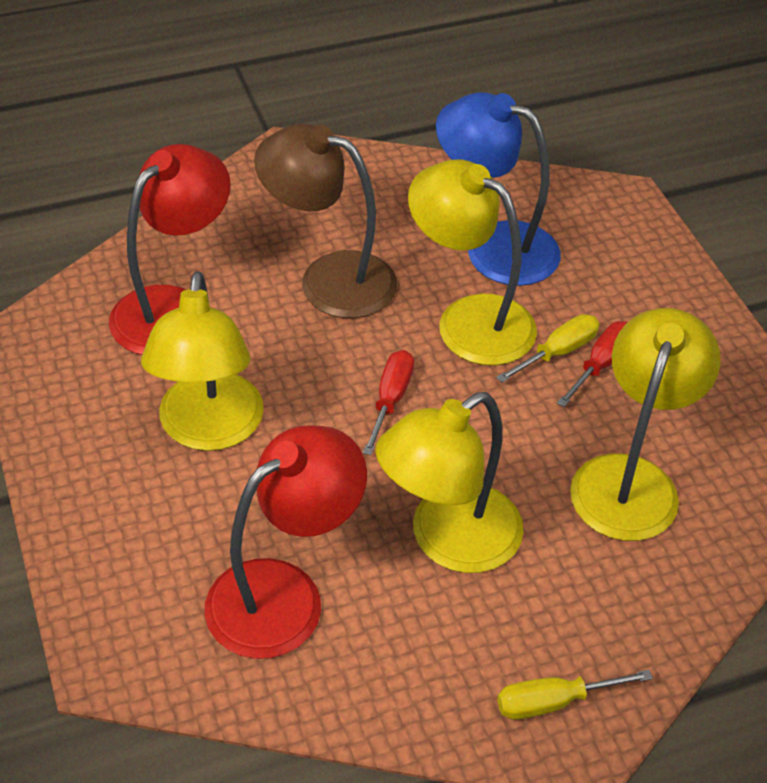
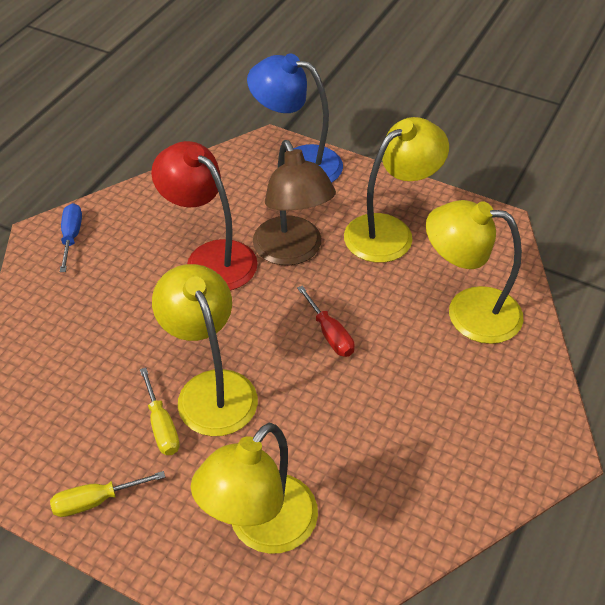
blue screwdriver: 0 -> 1
red lamp: 2 -> 1
red screwdriver: 2 -> 1

